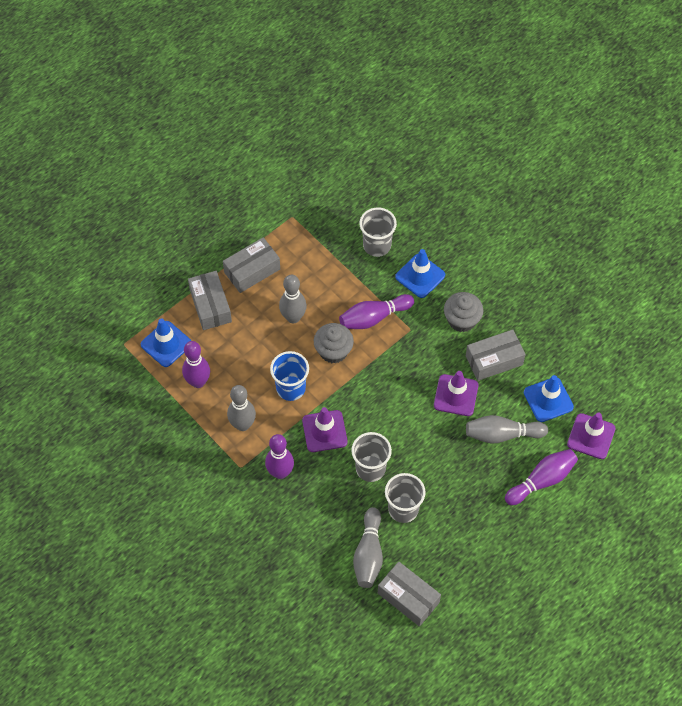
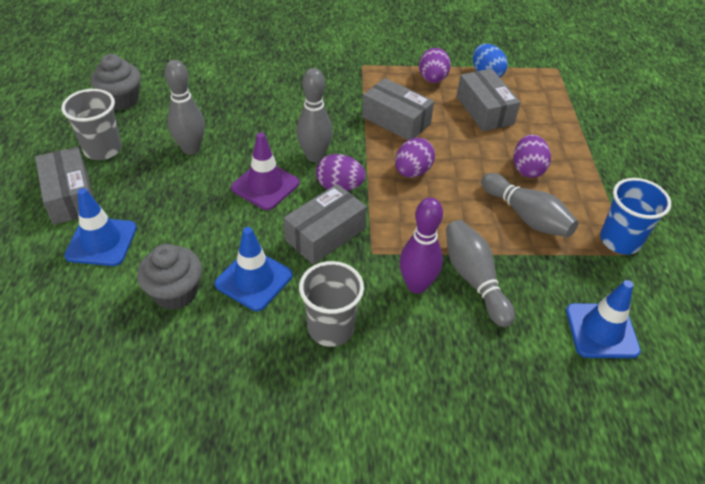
blue egg: 0 -> 1
grey cup: 3 -> 2
purple bowling pin: 4 -> 1
purple egg: 0 -> 4
purple traffic cone: 3 -> 1

